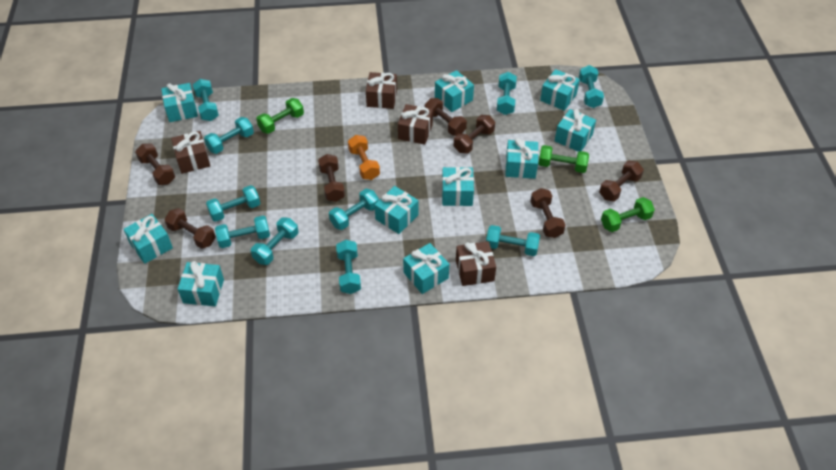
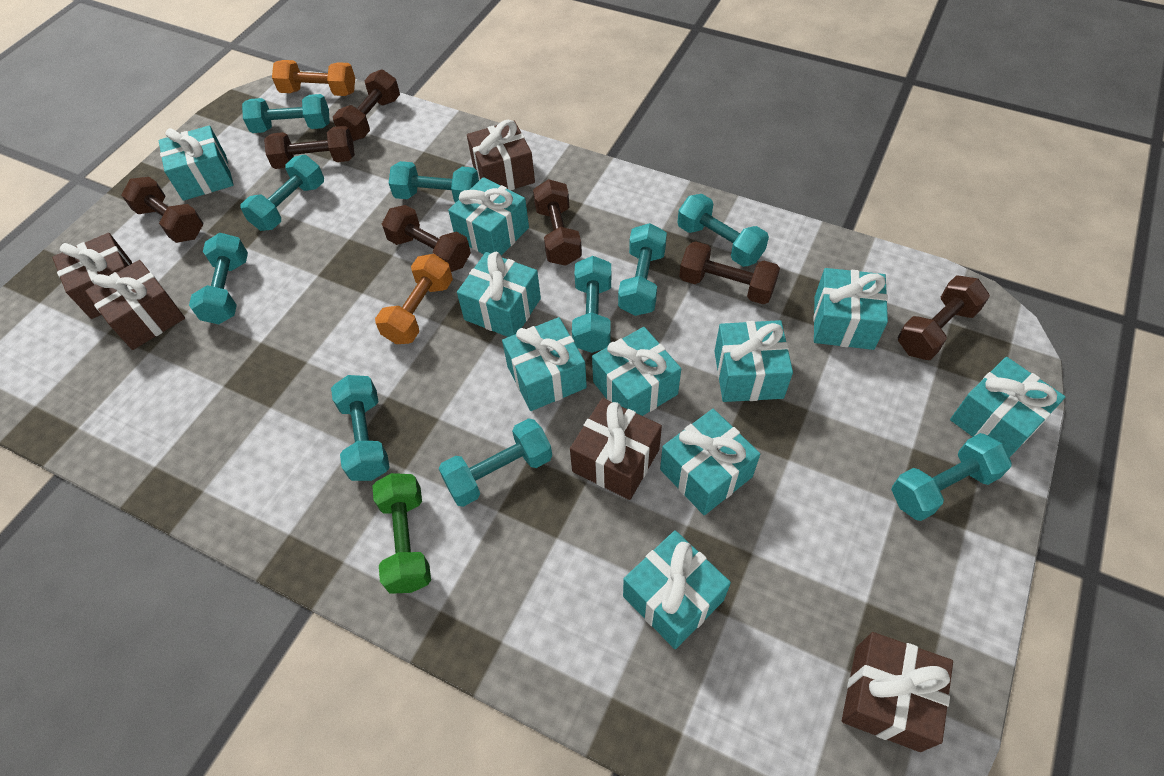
brown gift: 4 -> 5
green dumbbell: 3 -> 1
orange dumbbell: 1 -> 2

